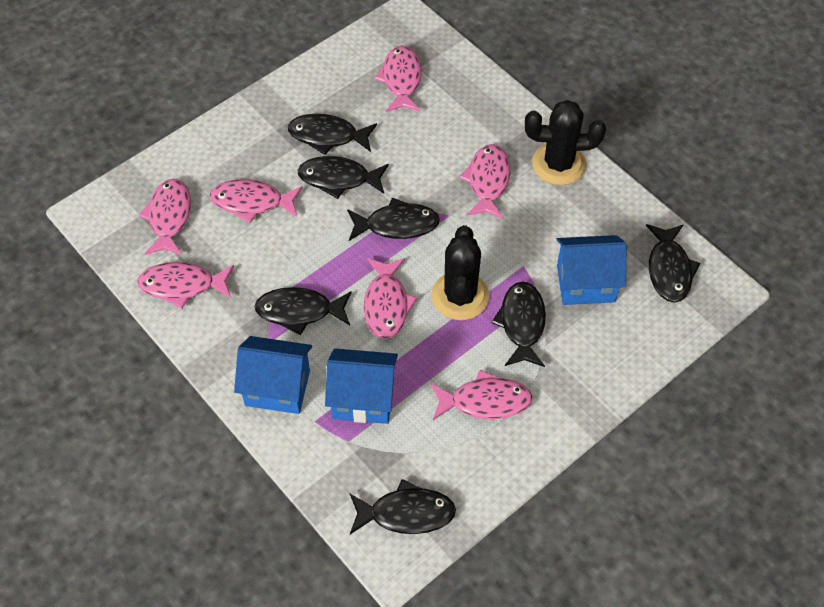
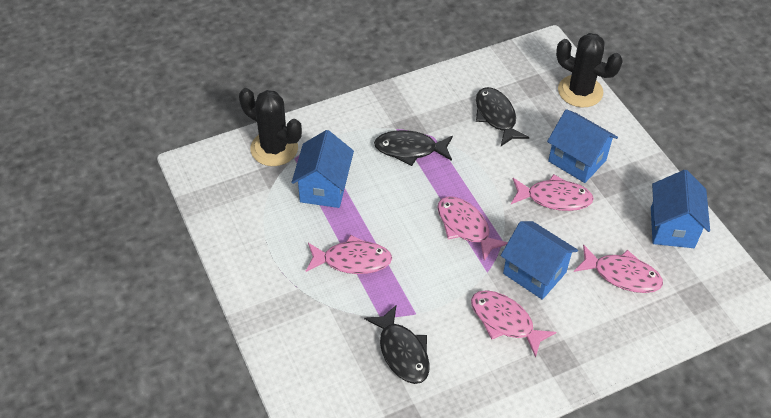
black fish: 7 -> 3
blue house: 3 -> 4
pink fish: 7 -> 5

